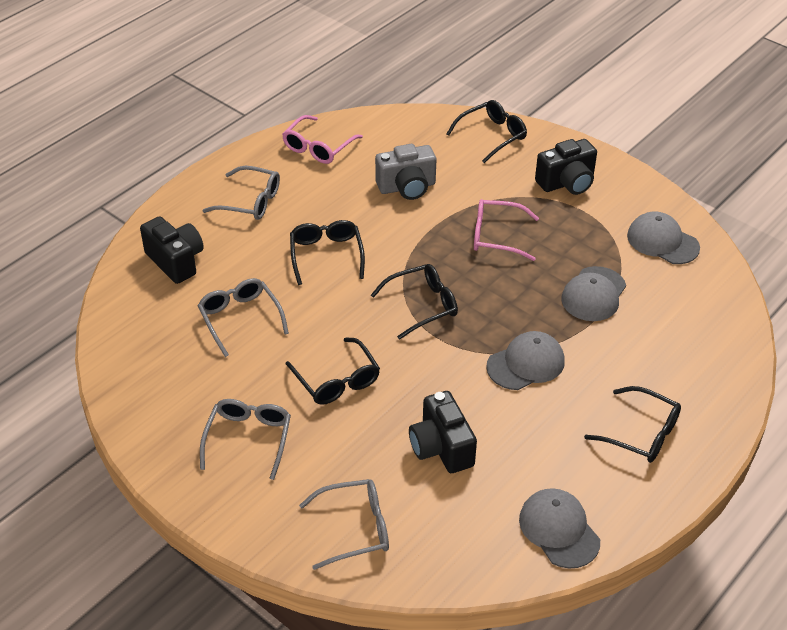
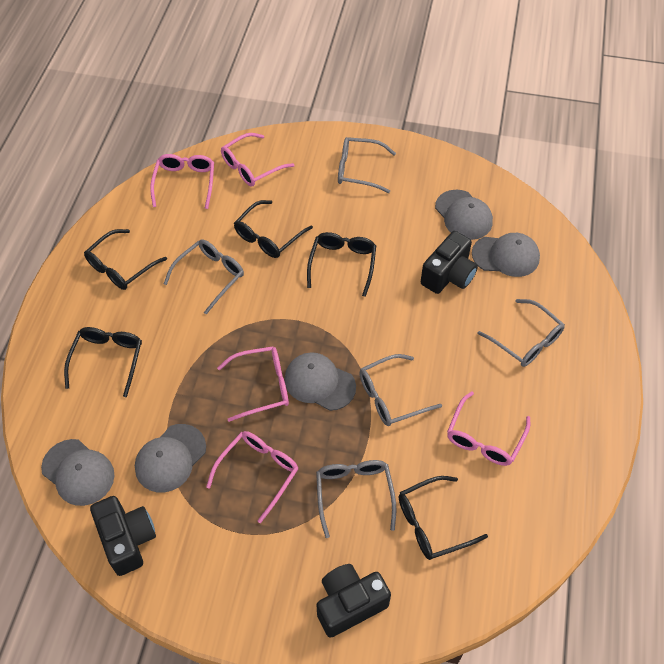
grey camera: 1 -> 0
grey cap: 4 -> 5
grey glasses: 4 -> 5
pink glasses: 2 -> 5

